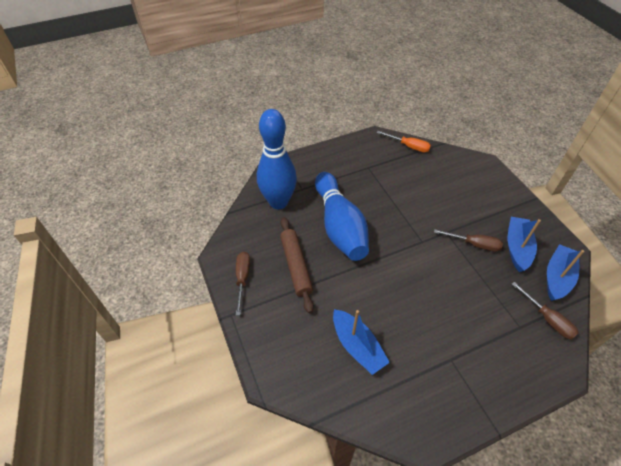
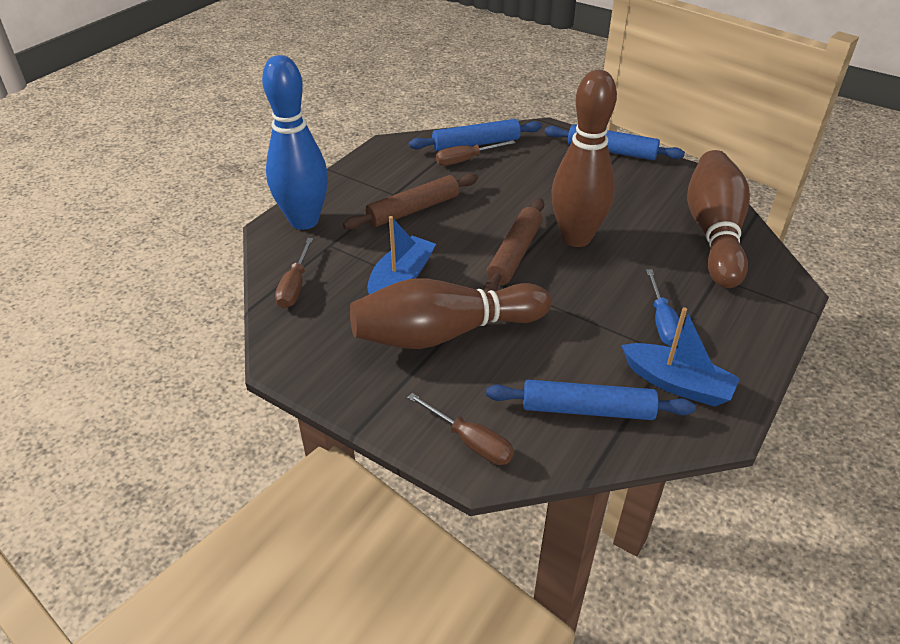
blue boat: 3 -> 2
blue bowling pin: 2 -> 1
blue rolling pin: 0 -> 3
blue screwdriver: 0 -> 1
brown bowling pin: 0 -> 3
brown rolling pin: 1 -> 2
orange screwdriver: 1 -> 0

